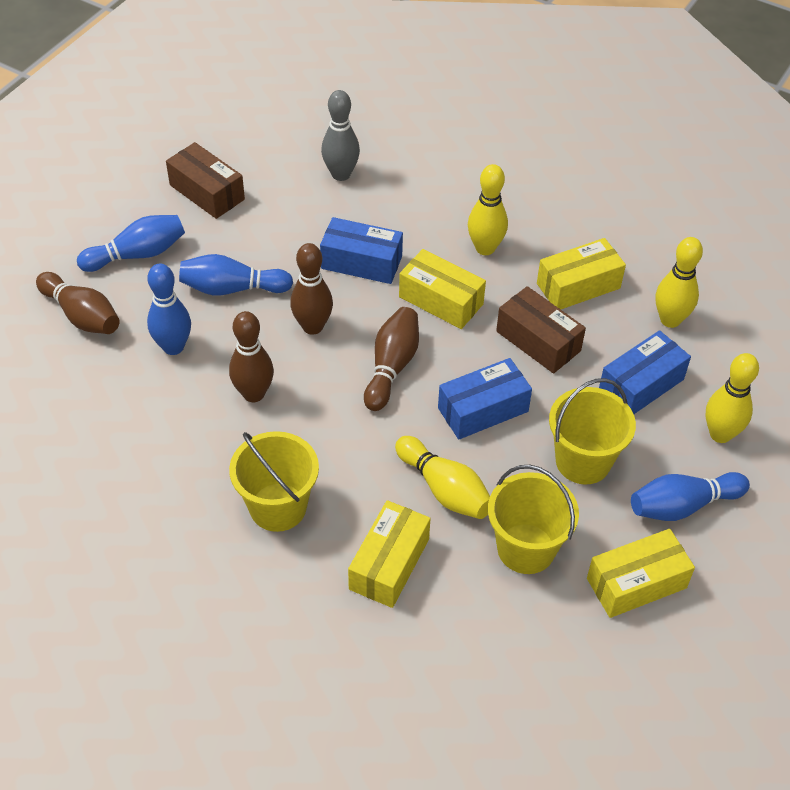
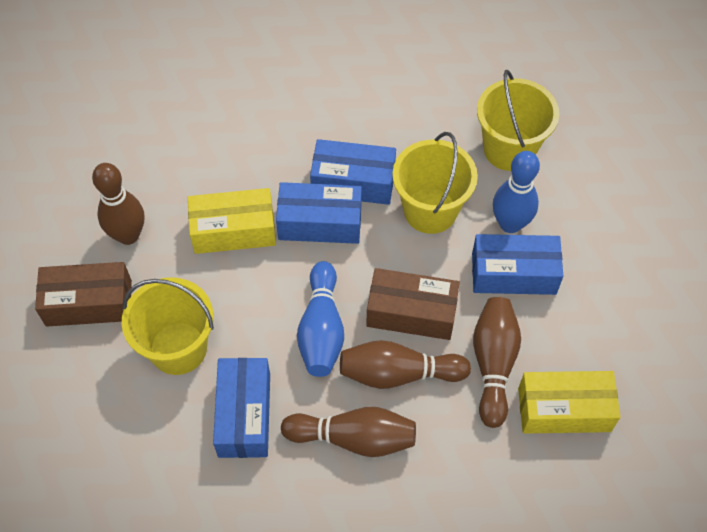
blue bowling pin: 4 -> 2
blue box: 3 -> 4
grey bowling pin: 1 -> 0
yellow bowling pin: 4 -> 0
yellow box: 4 -> 2

